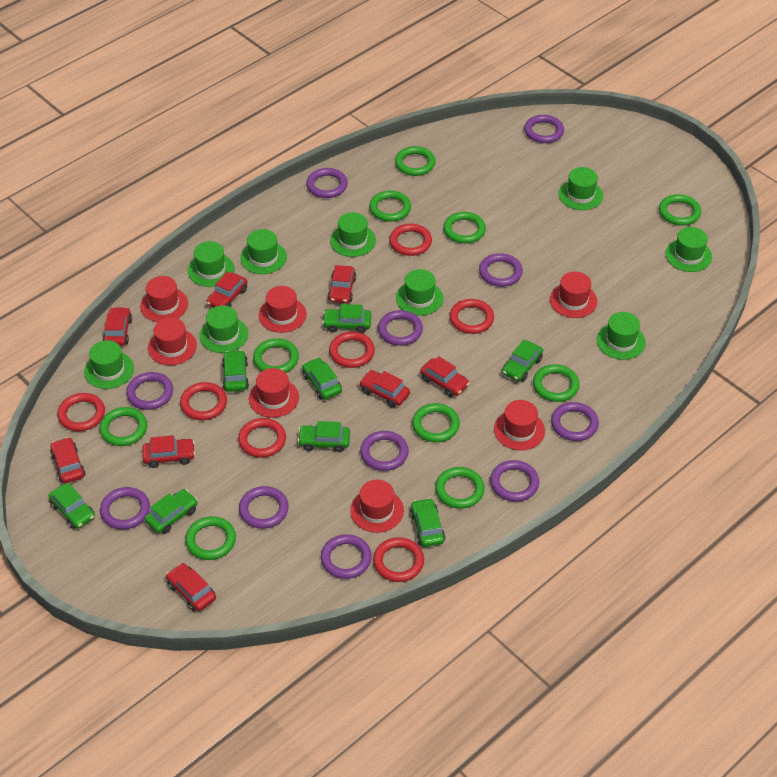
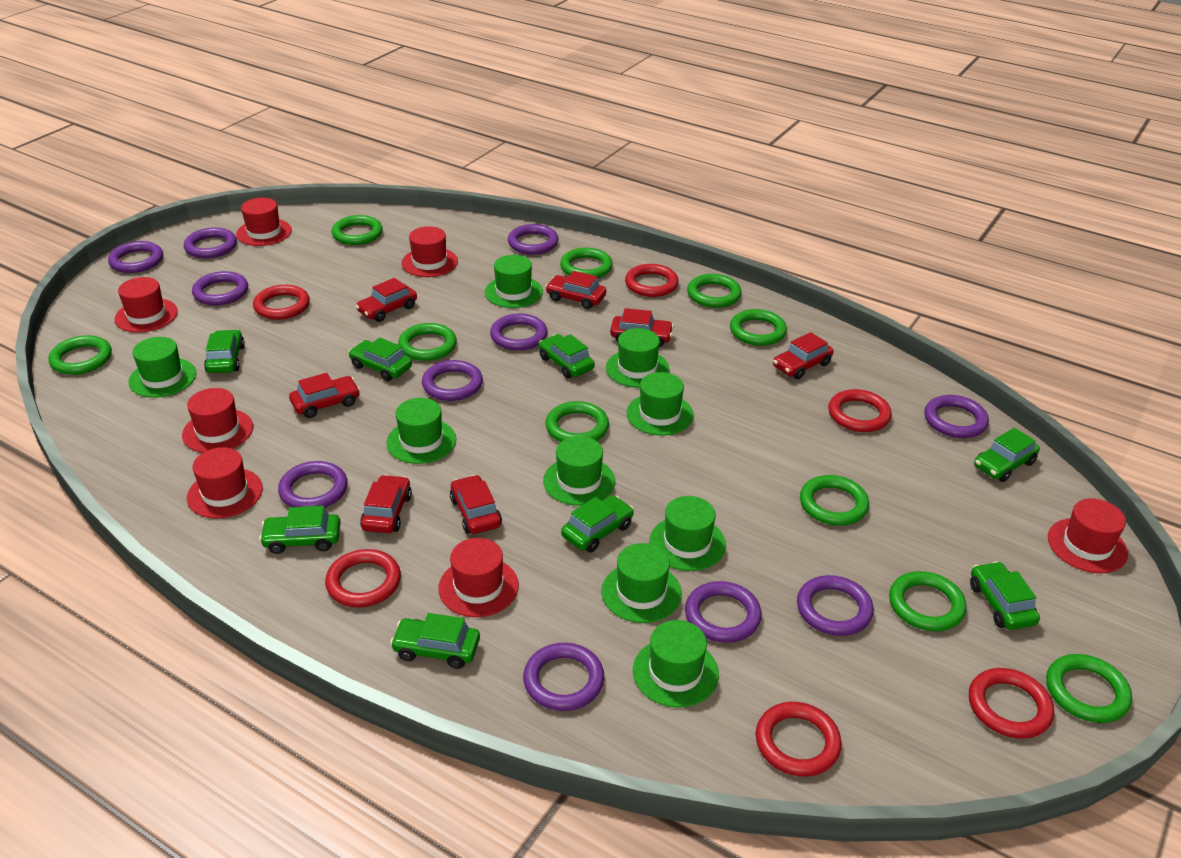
red car: 8 -> 7
red ring: 7 -> 6

